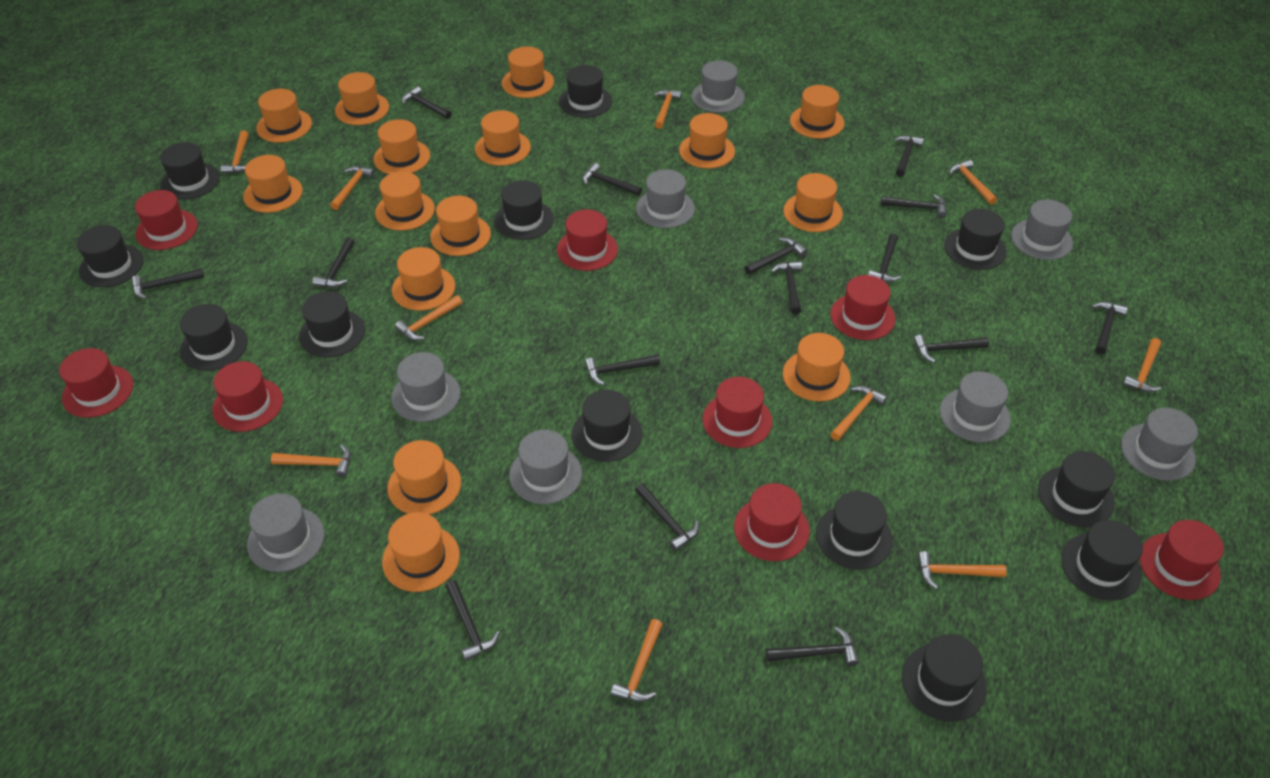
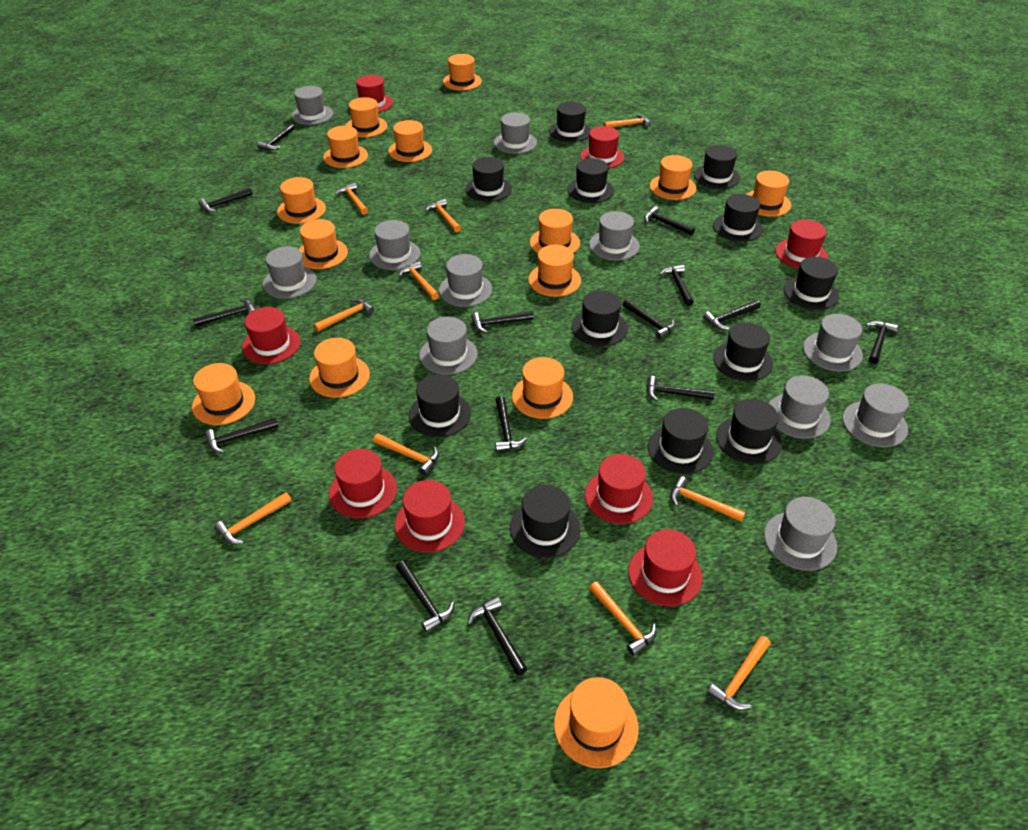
black hammer: 15 -> 14
grey hat: 8 -> 11
orange hat: 15 -> 14

